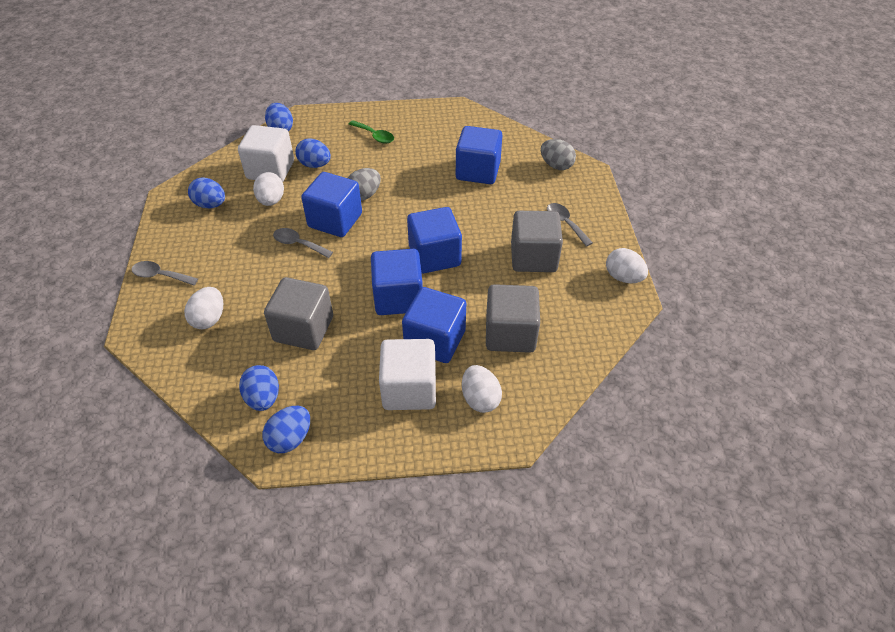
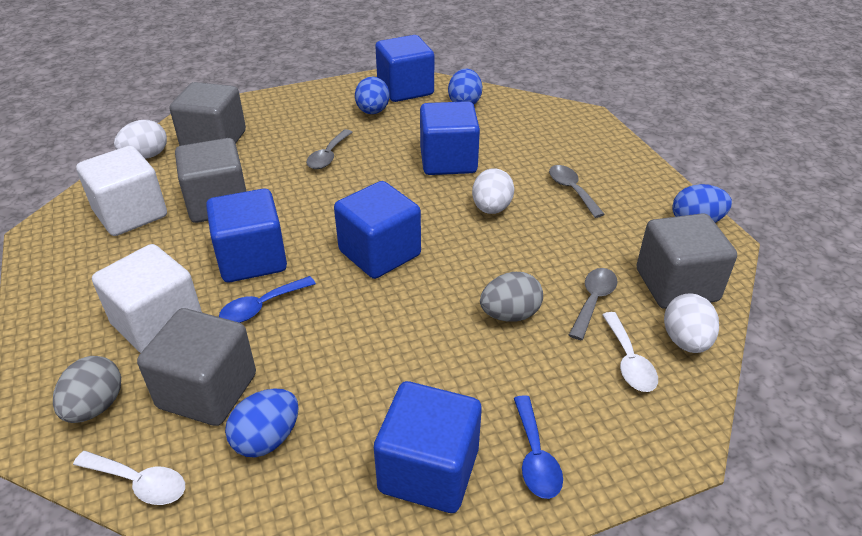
blue egg: 5 -> 4
blue spoon: 0 -> 2
green spoon: 1 -> 0
grey cube: 3 -> 4
white egg: 4 -> 3
white spoon: 0 -> 2

